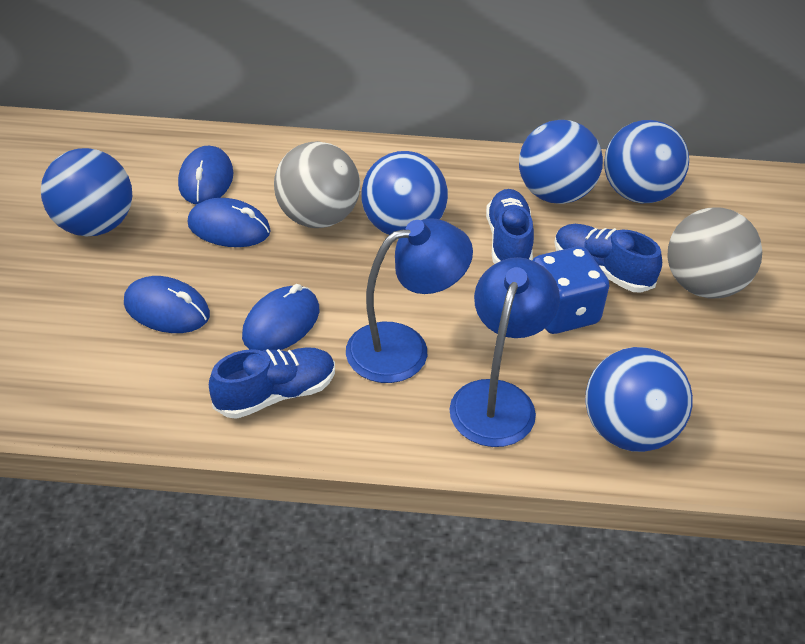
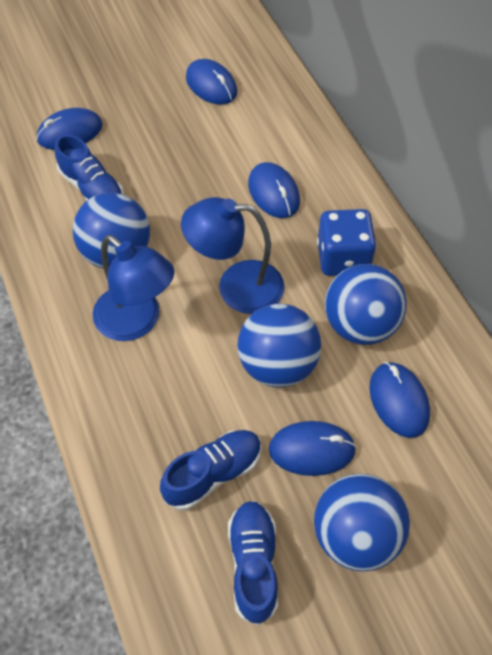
blue ball: 5 -> 4
blue mouse: 4 -> 5
grey ball: 2 -> 0

